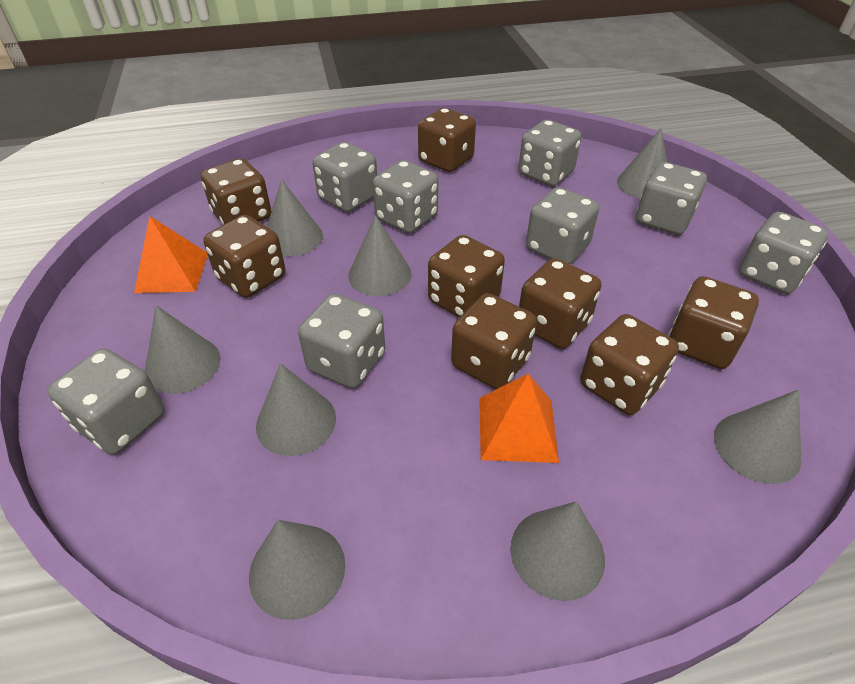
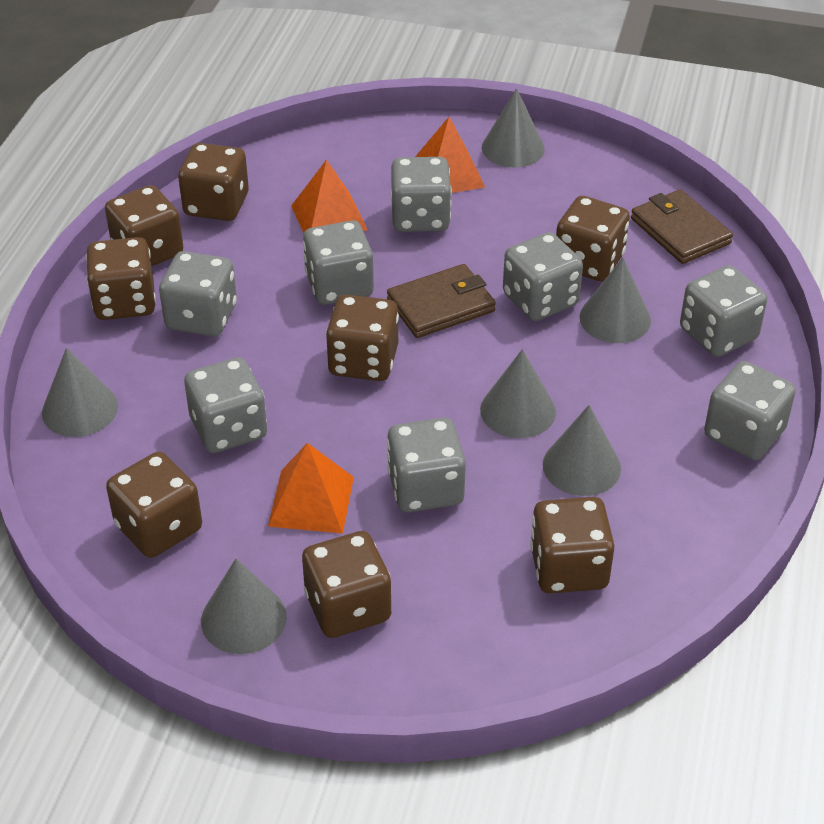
brown wallet: 0 -> 2
grey cone: 8 -> 6
orange pyramid: 2 -> 3

